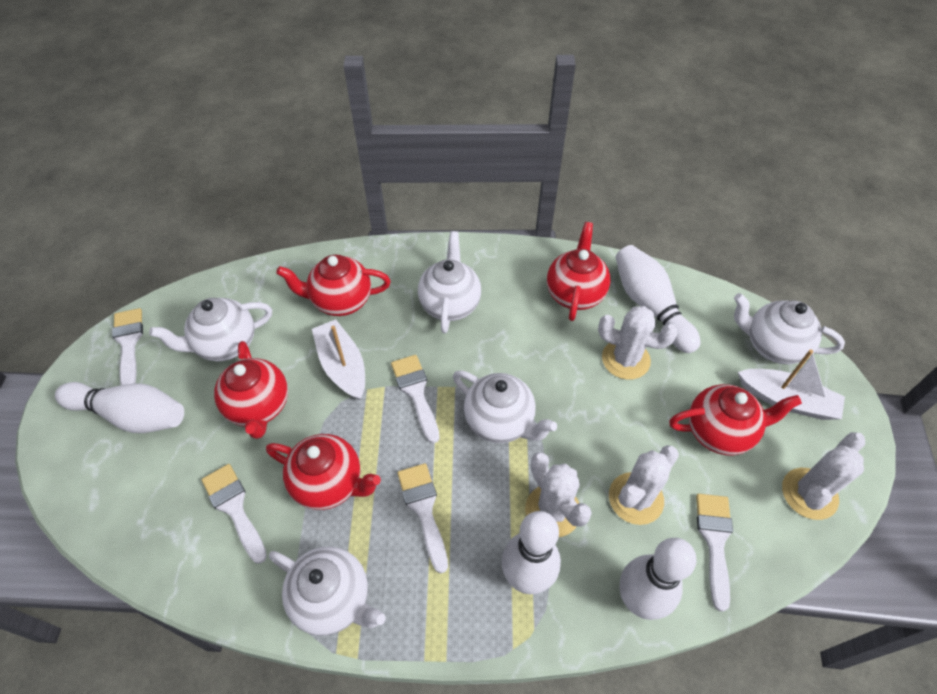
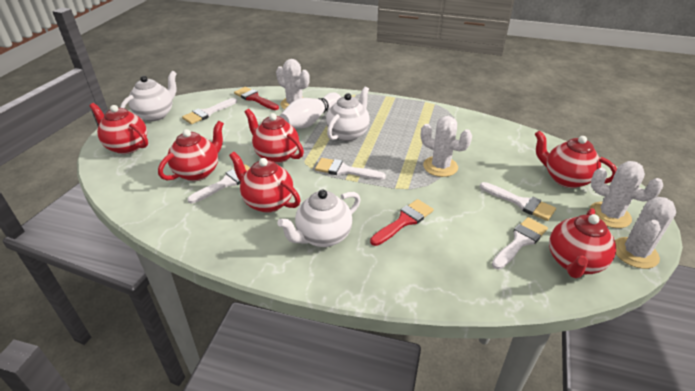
red brush: 0 -> 2
red teapot: 5 -> 6
white boat: 2 -> 0
white bowling pin: 4 -> 1
white teapot: 5 -> 3

